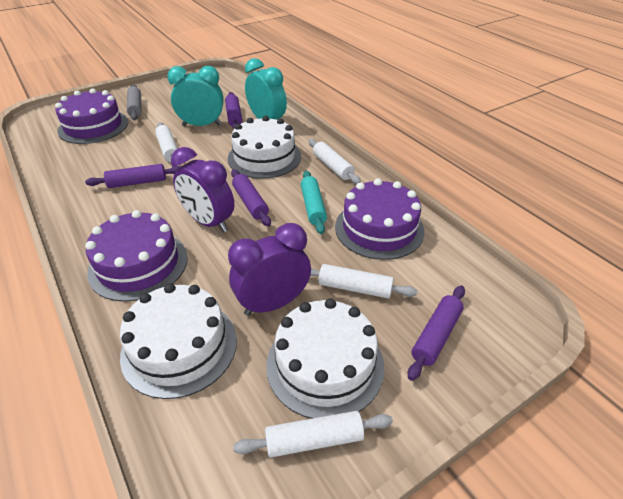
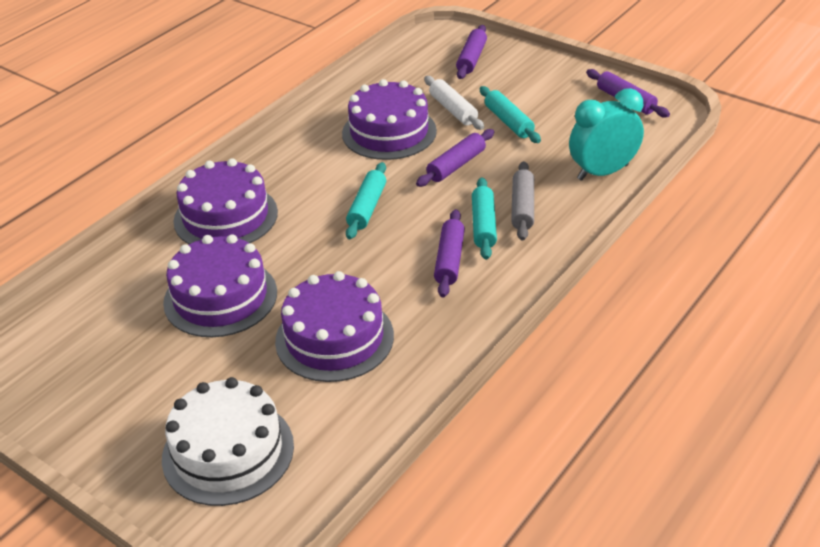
purple cake: 3 -> 4
purple clock: 2 -> 0
turquoise clock: 2 -> 1
turquoise rolling pin: 1 -> 3
white cake: 3 -> 1
white rolling pin: 4 -> 1

